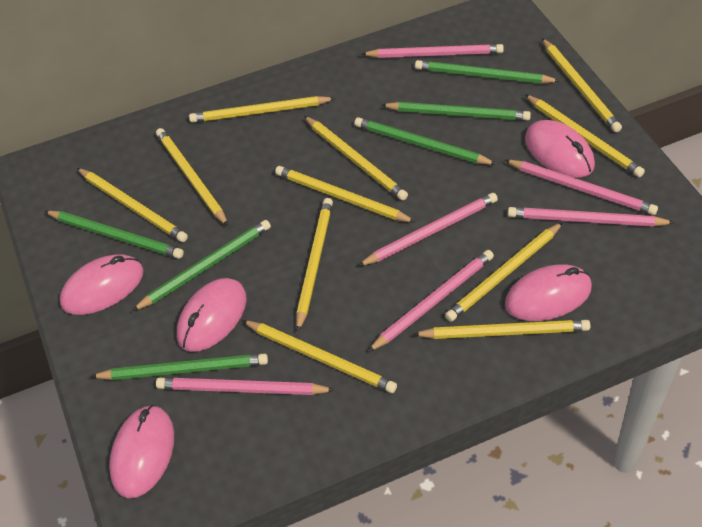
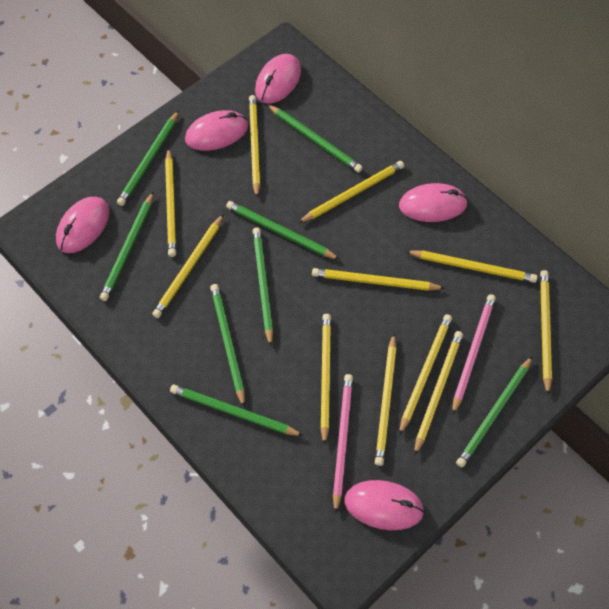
green pencil: 6 -> 8
pink pencil: 6 -> 2

